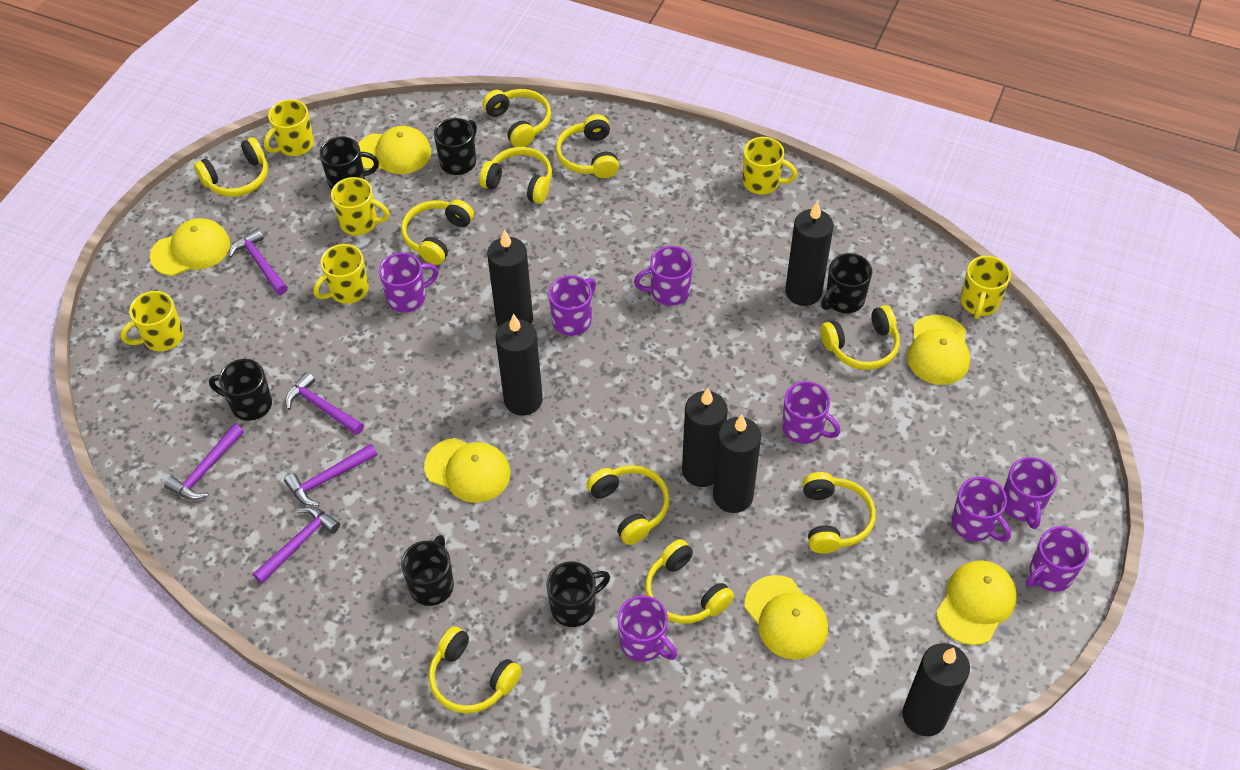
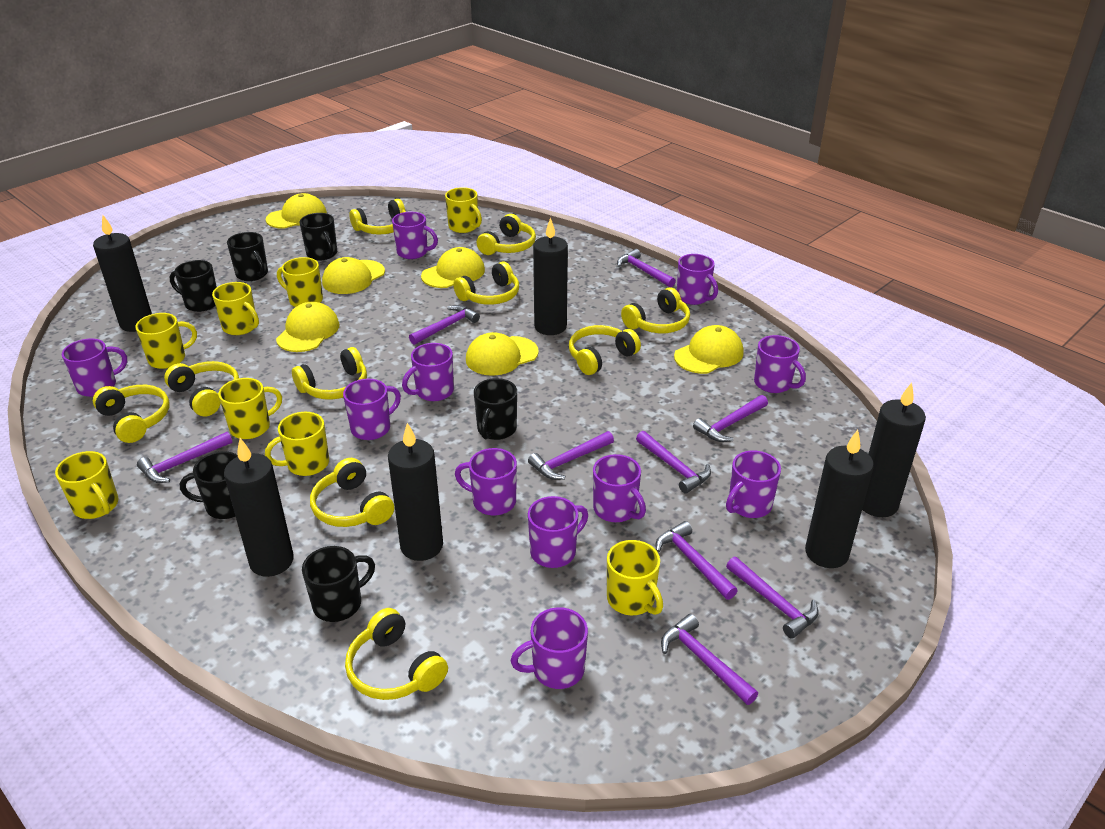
purple hammer: 5 -> 9
purple mug: 8 -> 11
yellow mug: 6 -> 8

